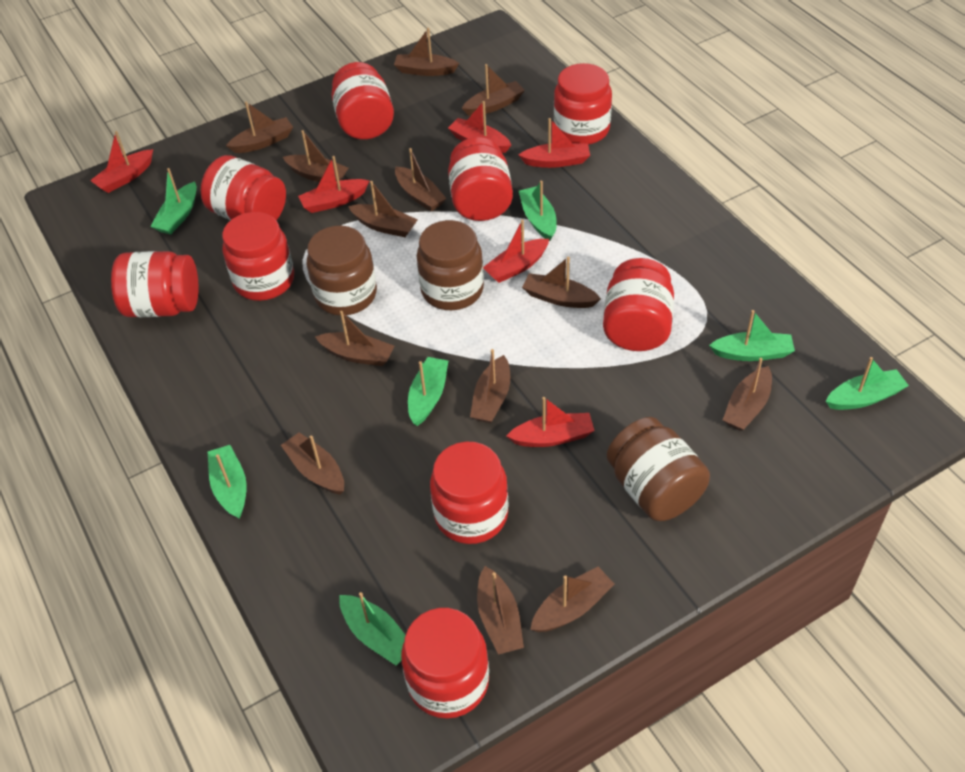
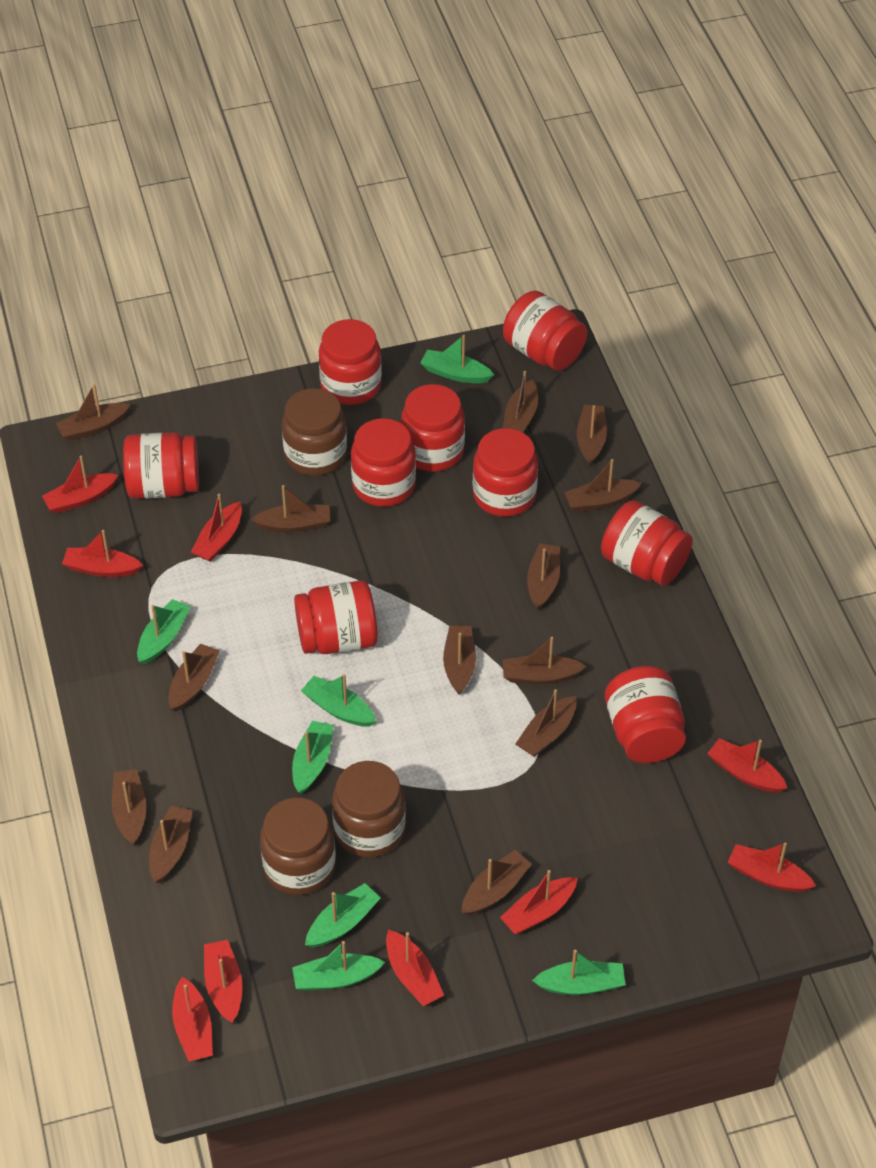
red boat: 6 -> 9

